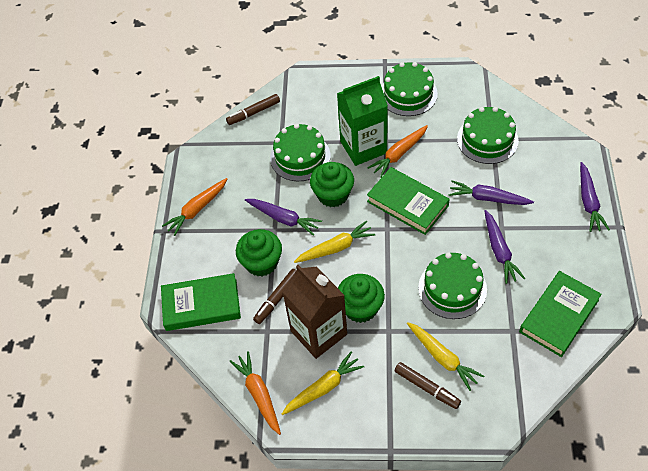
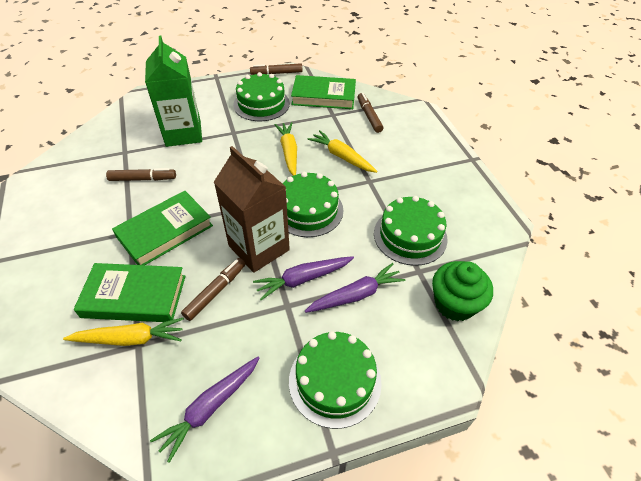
brown marker: 3 -> 4
green cupcake: 3 -> 1
orange carrot: 3 -> 0
purple carrot: 4 -> 3

